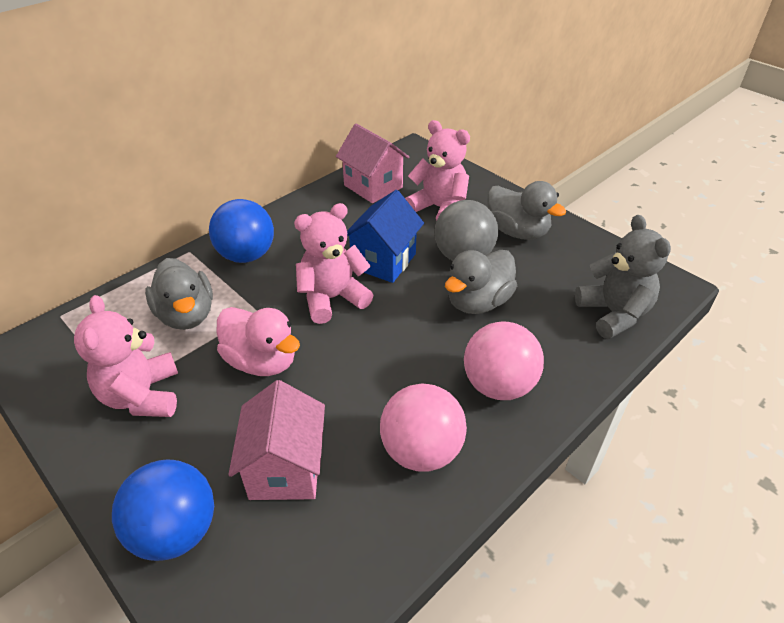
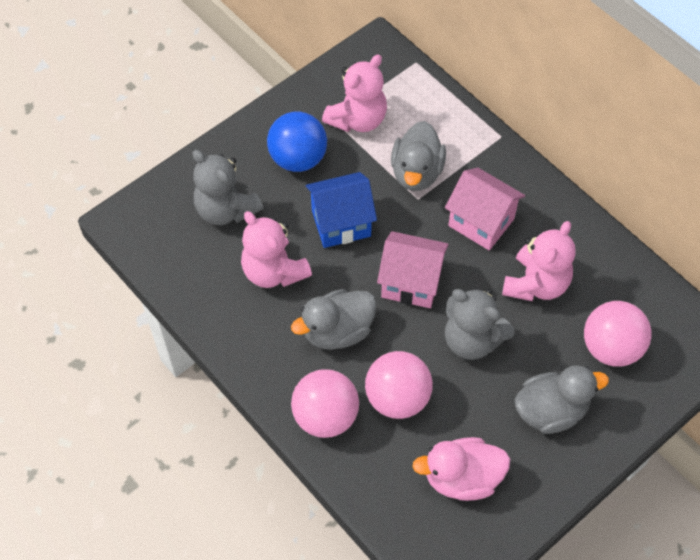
blue ball: 2 -> 1
grey ball: 1 -> 0
grey teddy bear: 1 -> 2
pink ball: 2 -> 3

